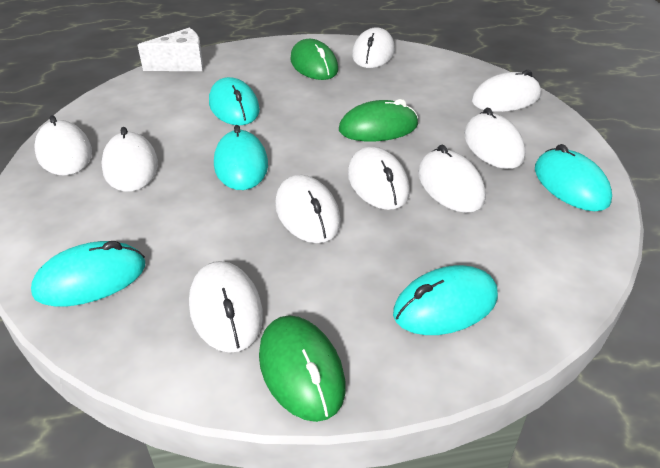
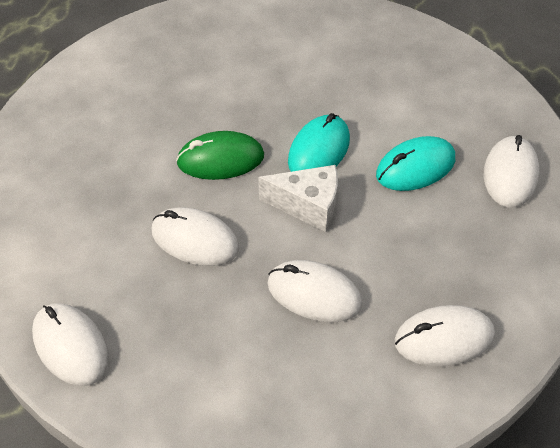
green mouse: 3 -> 1
turquoise mouse: 5 -> 2
white mouse: 9 -> 5

